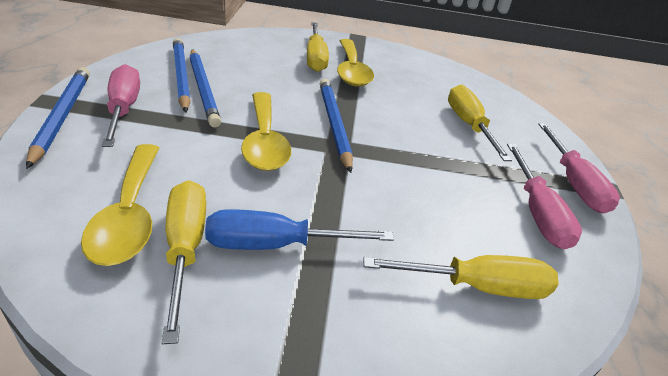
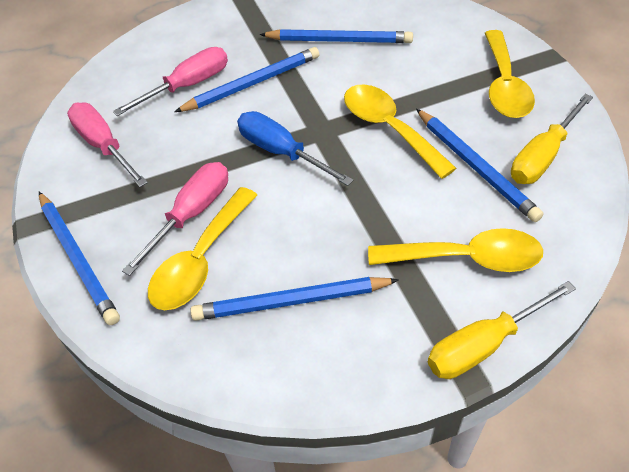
blue pencil: 4 -> 5
yellow screwdriver: 4 -> 2
yellow spoon: 3 -> 4

